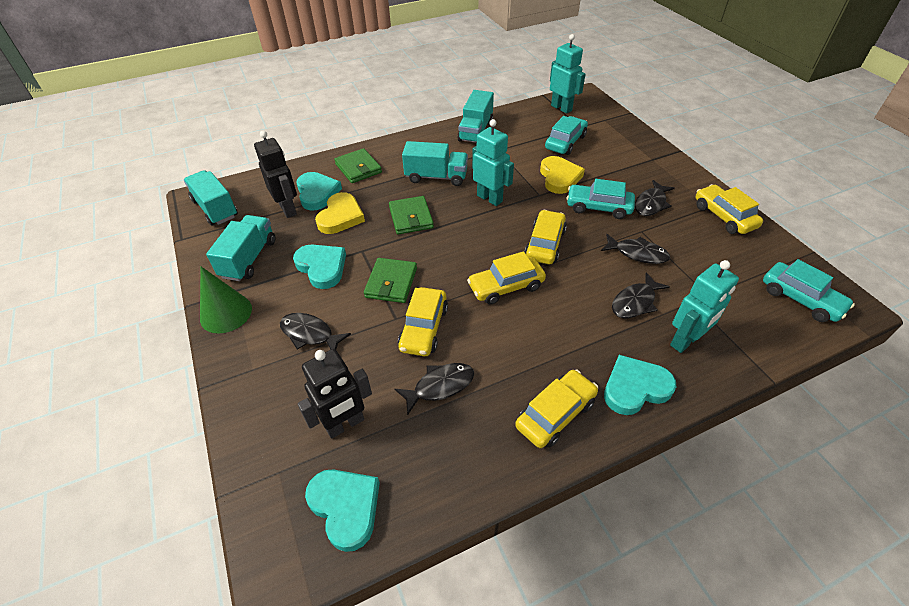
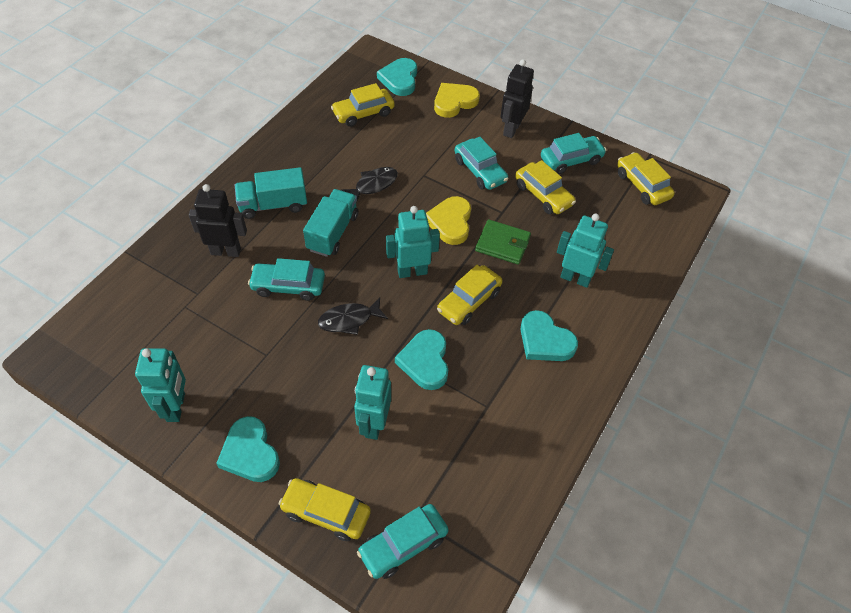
black fish: 5 -> 2
green cone: 1 -> 0
green wallet: 3 -> 1
turquoise car: 3 -> 4
turquoise robot: 3 -> 4
turquoise truck: 4 -> 2

